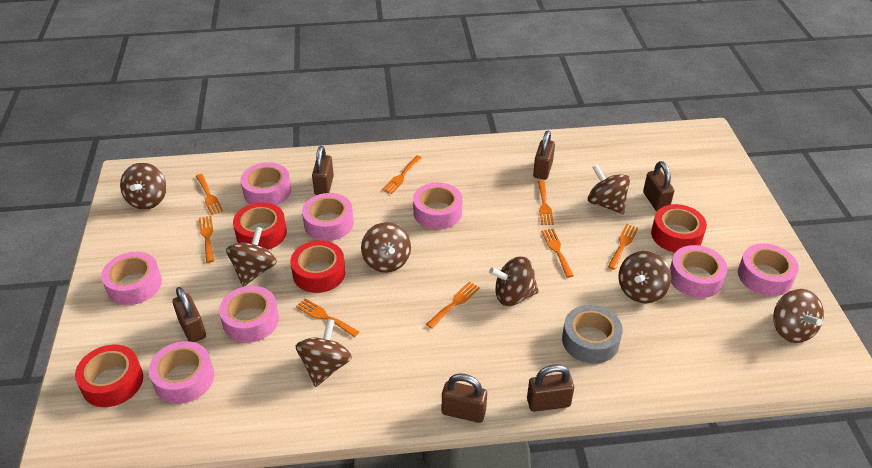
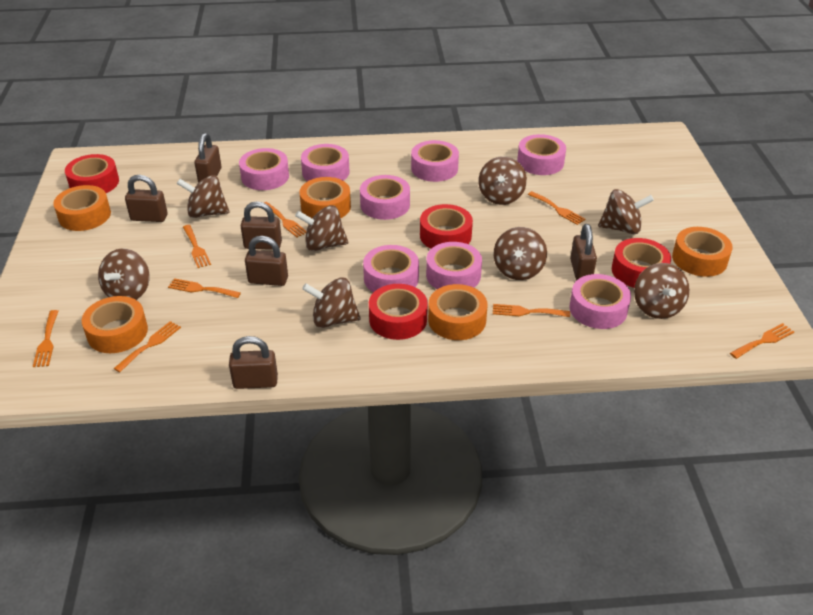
grey tape: 1 -> 0
orange tape: 0 -> 5

